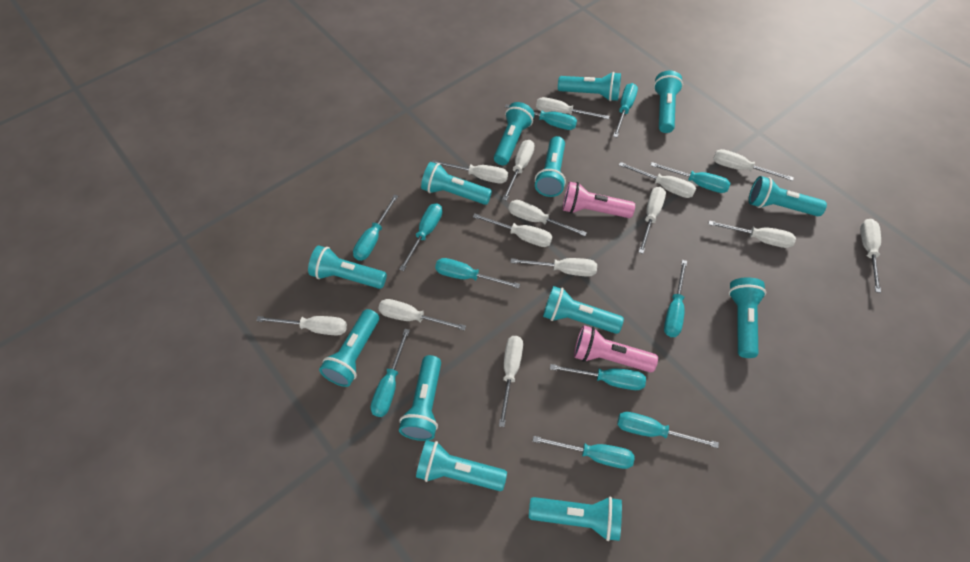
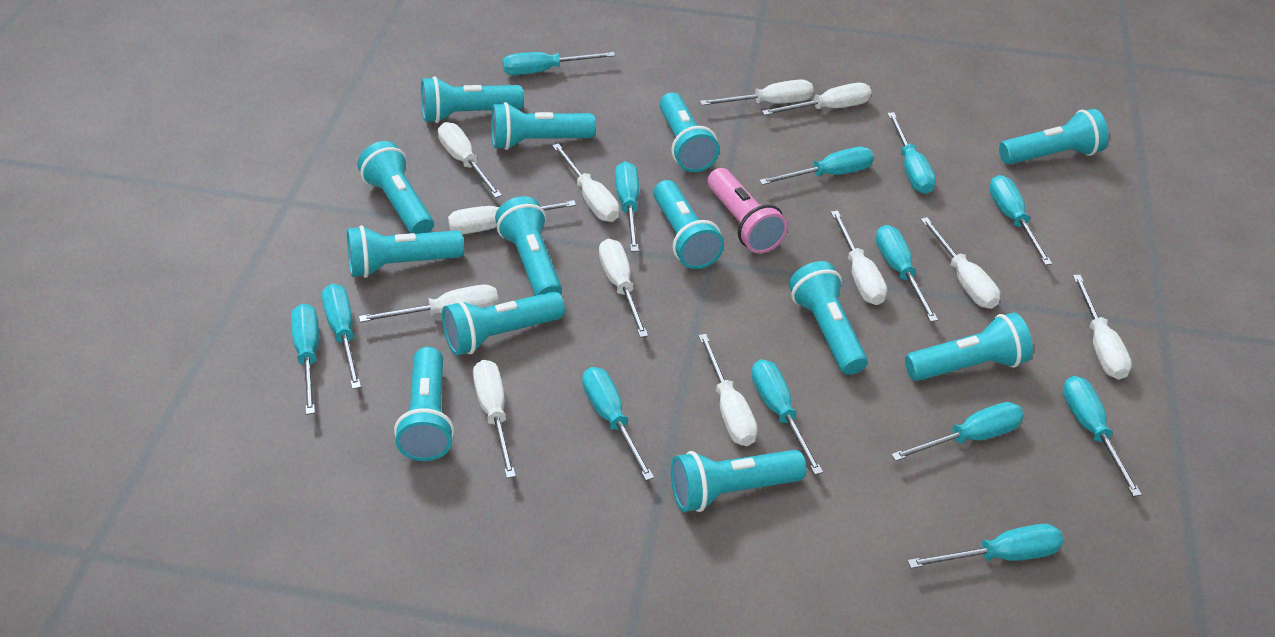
pink flashlight: 2 -> 1
turquoise screwdriver: 11 -> 13
white screwdriver: 14 -> 12

